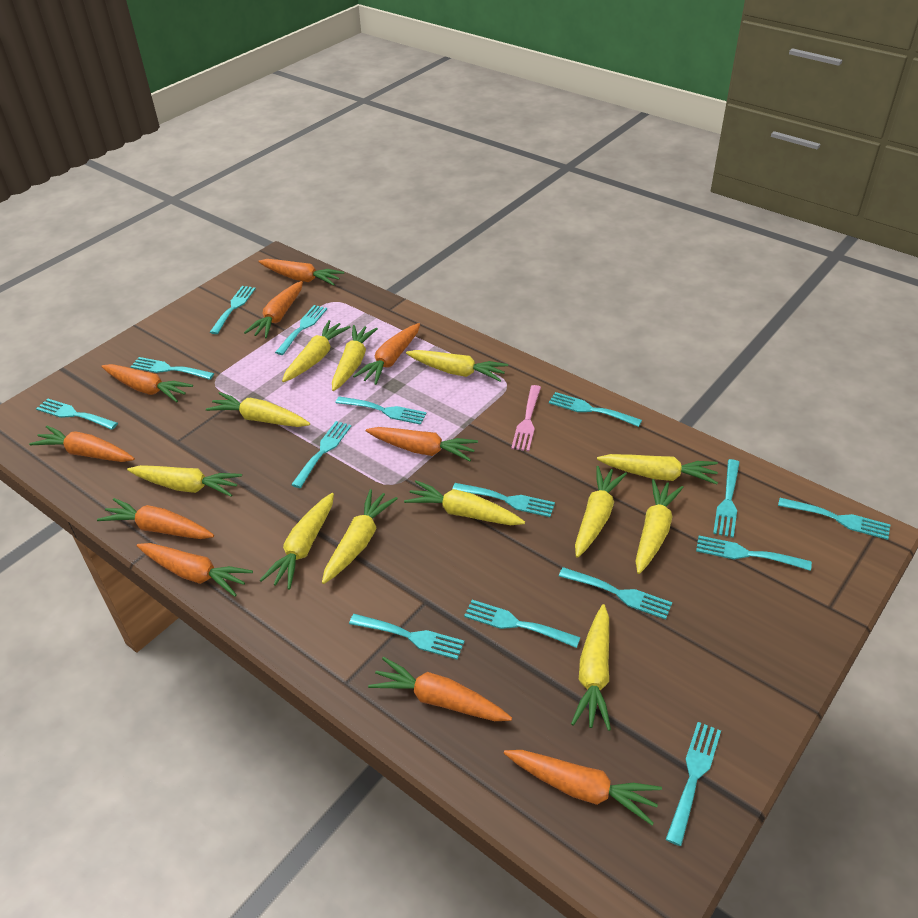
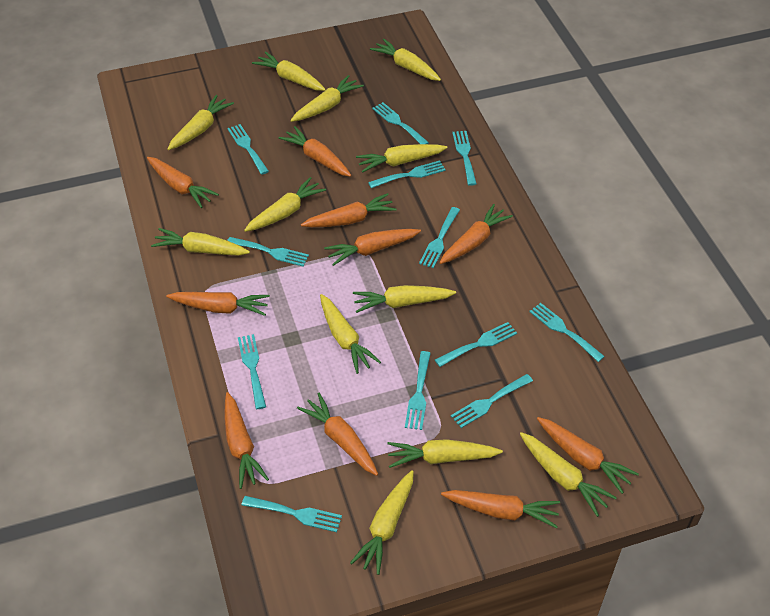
pink fork: 1 -> 0
turquoise fork: 15 -> 12

